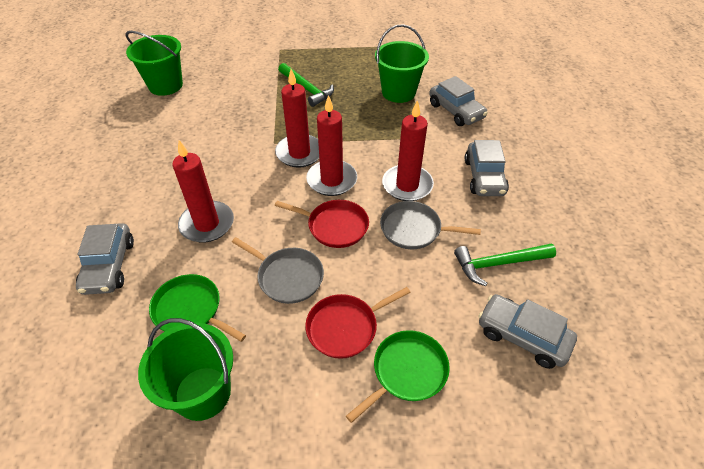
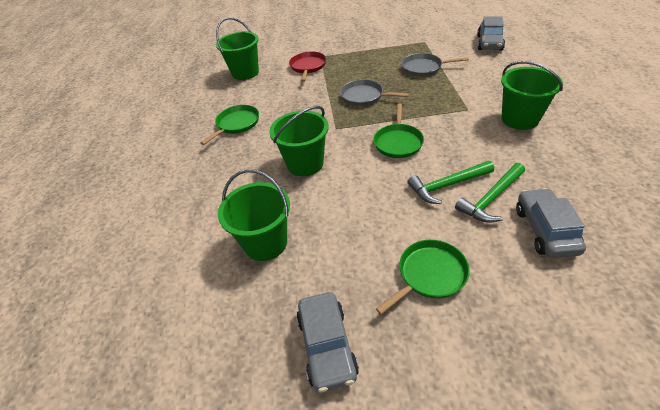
green bucket: 3 -> 4
green pan: 2 -> 3
grey car: 4 -> 3
red candle: 4 -> 0
red pan: 2 -> 1

